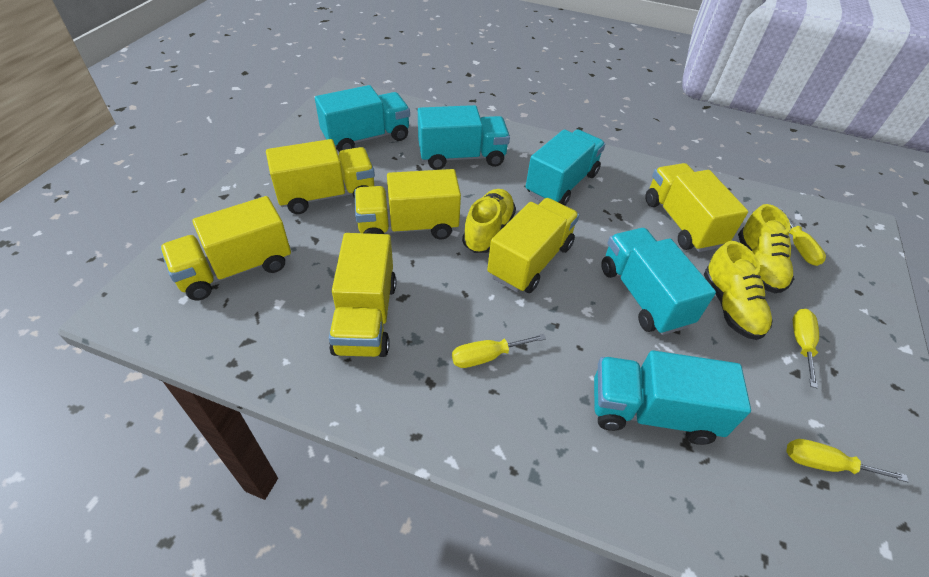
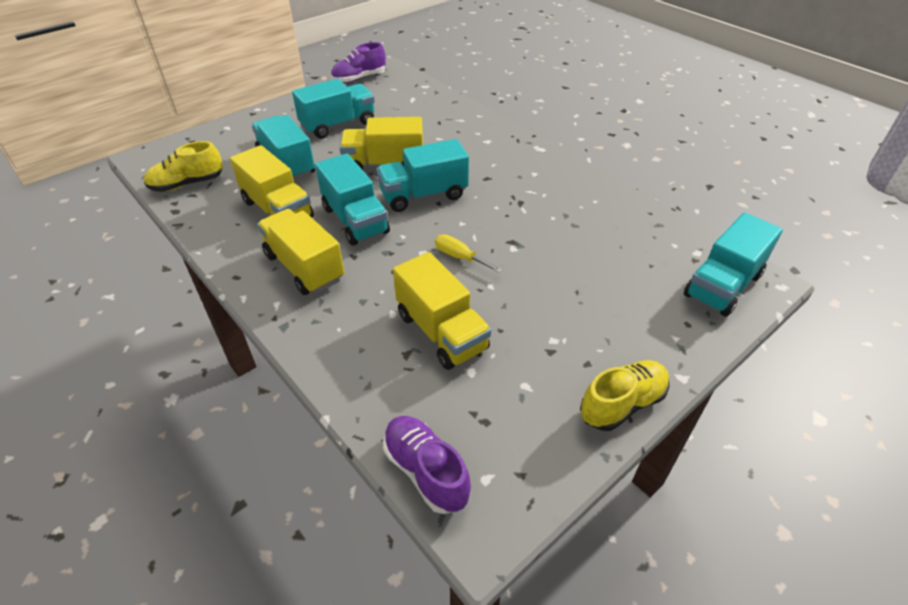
purple shoe: 0 -> 2
yellow screwdriver: 4 -> 1
yellow shoe: 3 -> 2
yellow truck: 6 -> 4

